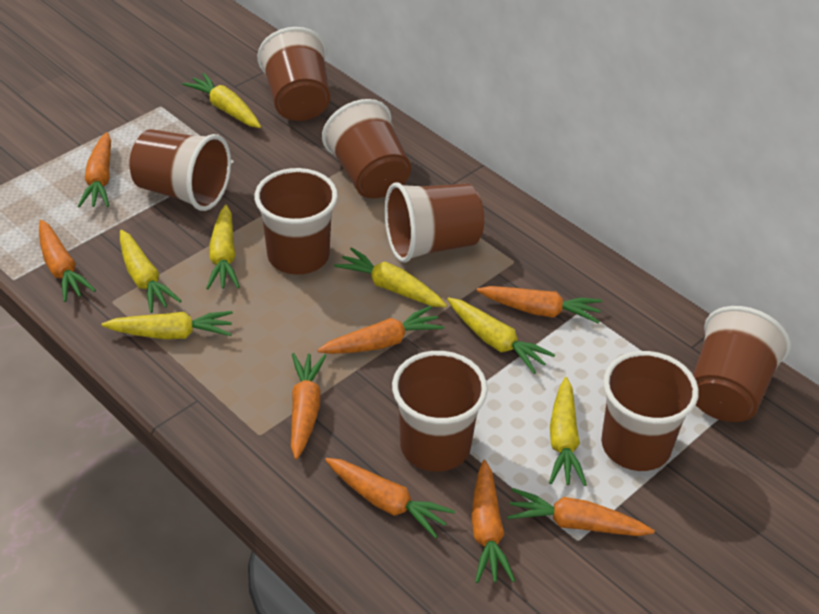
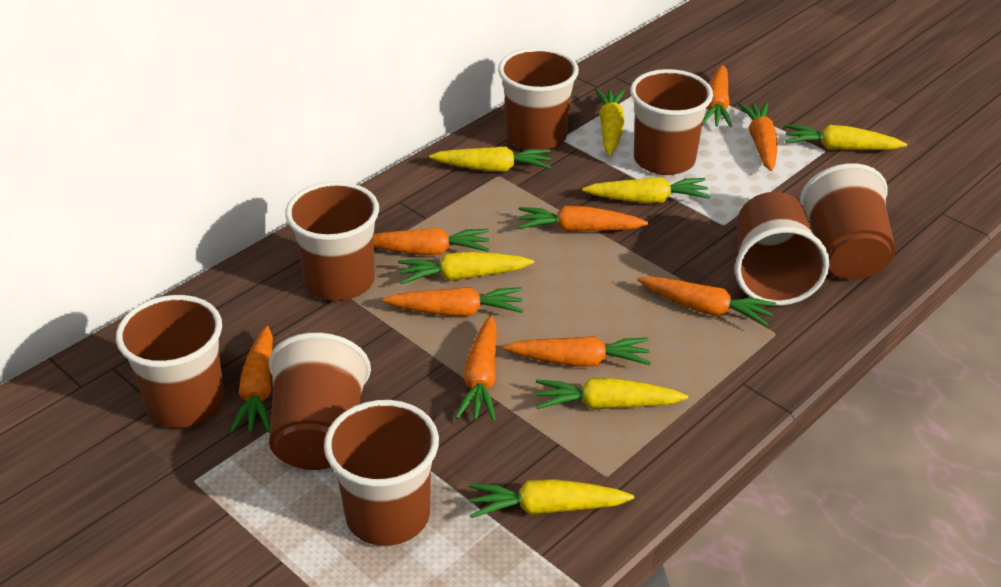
orange carrot: 8 -> 9

